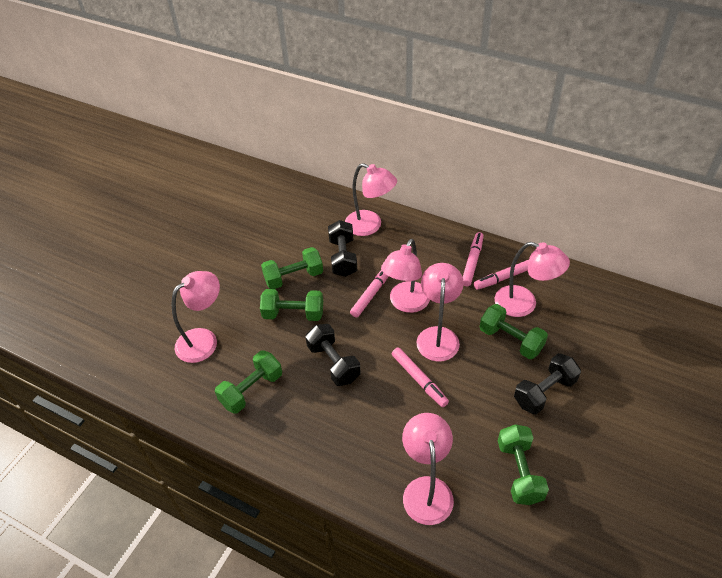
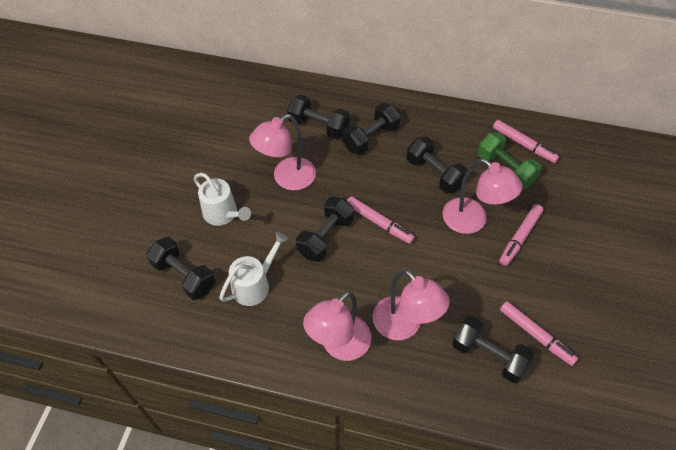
black dumbbell: 3 -> 6
green dumbbell: 5 -> 1
pink lamp: 6 -> 4
white watering can: 0 -> 2

